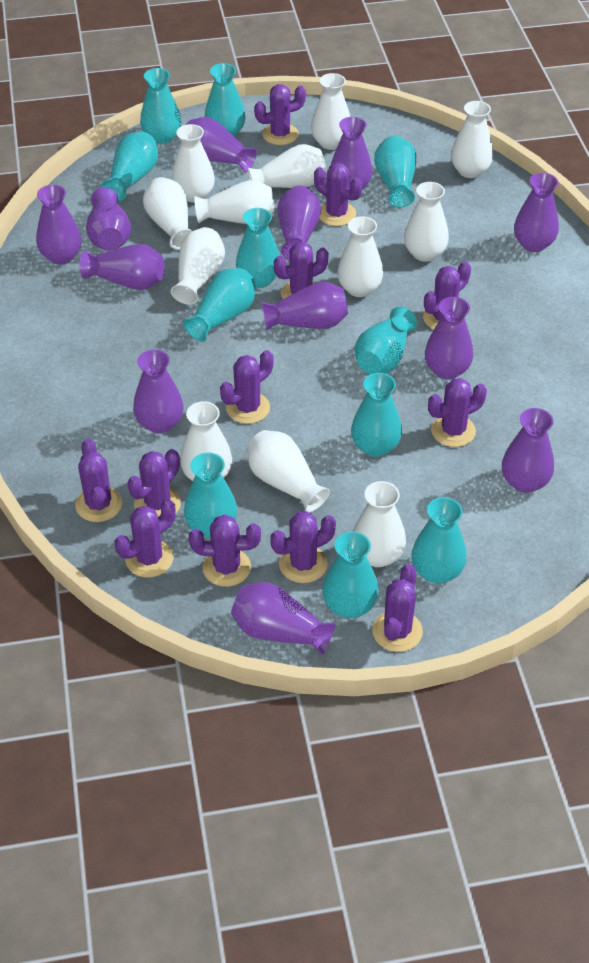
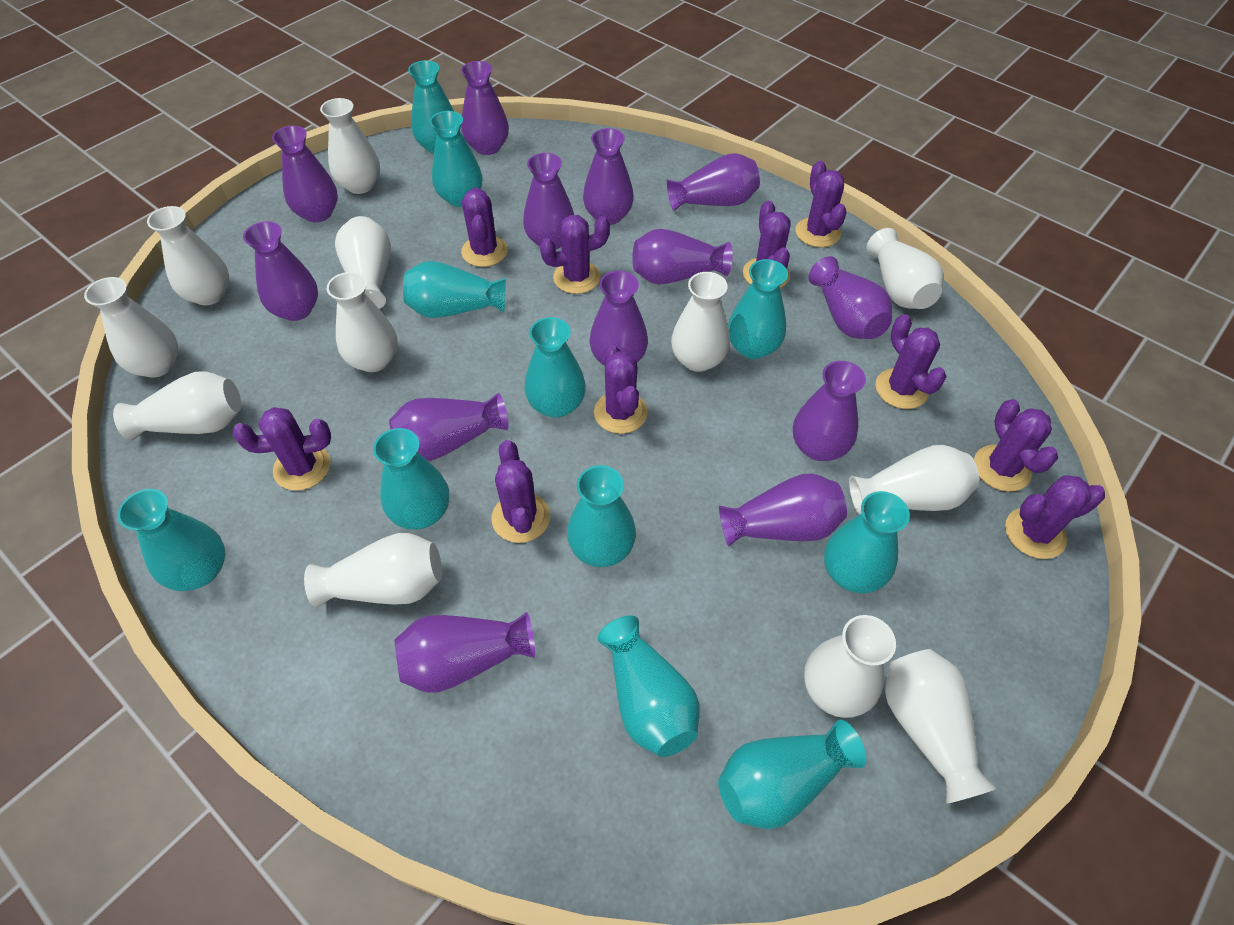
purple cactus: 12 -> 10
purple vase: 12 -> 13

